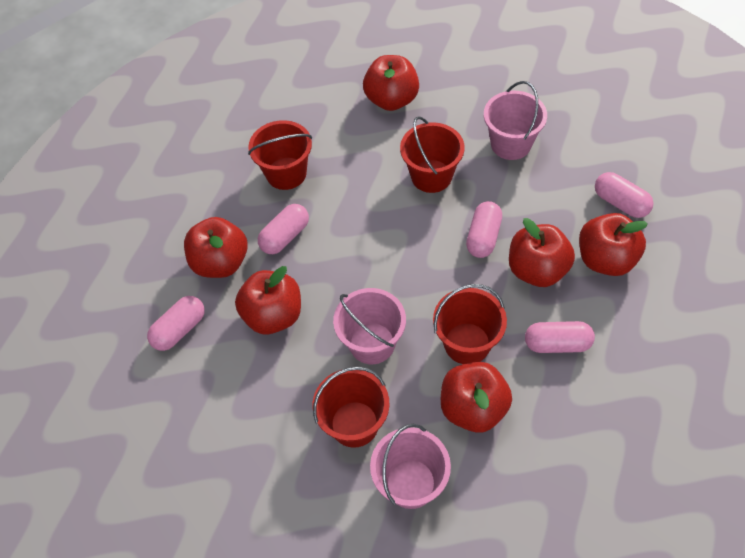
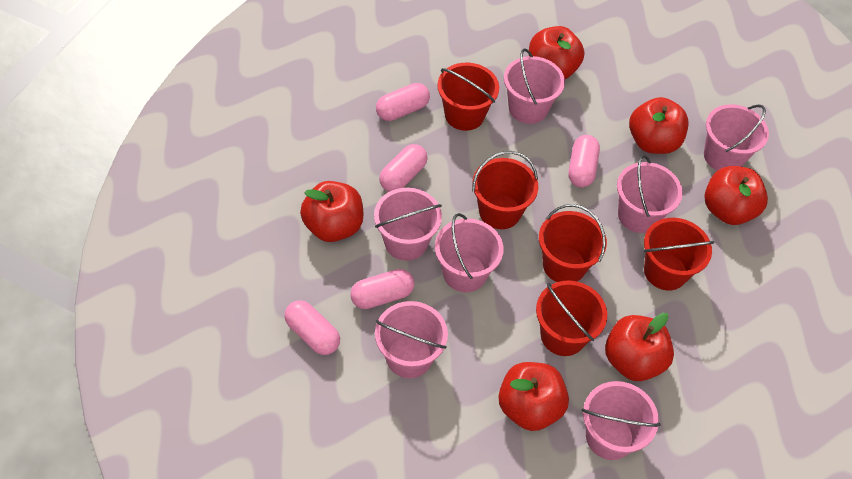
pink bucket: 3 -> 7
red bucket: 4 -> 5

